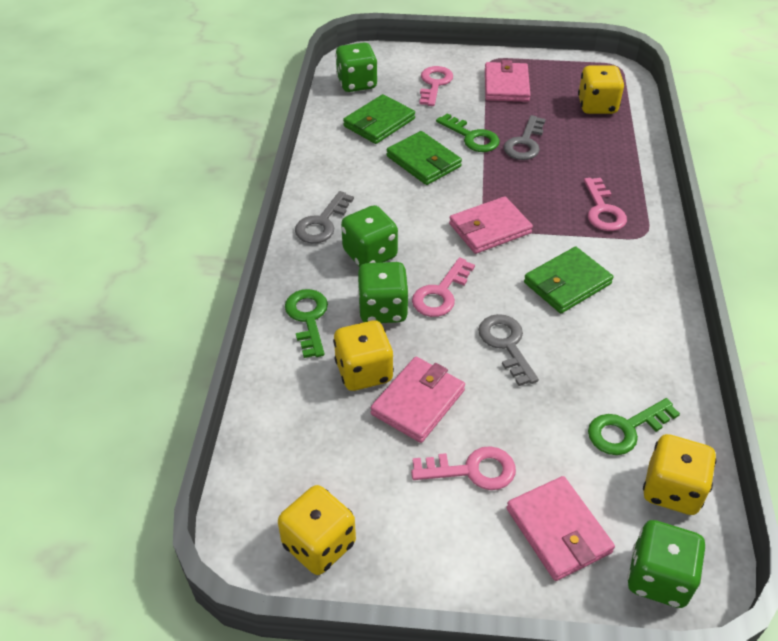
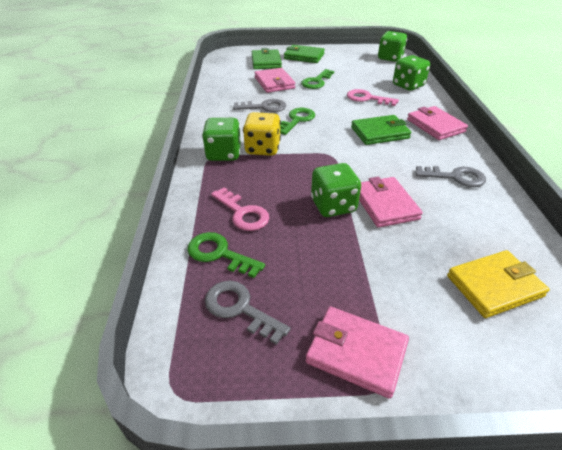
pink key: 4 -> 2
yellow dice: 4 -> 1
yellow wallet: 0 -> 1

